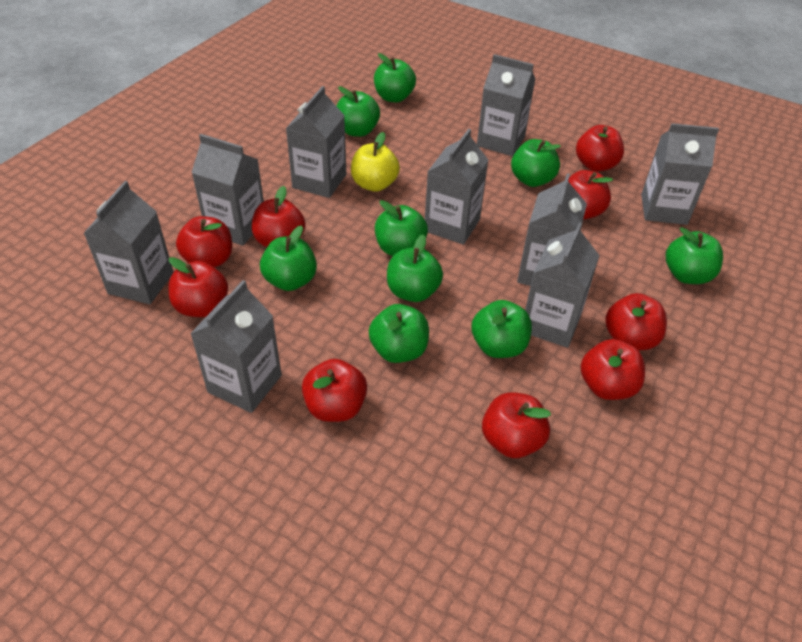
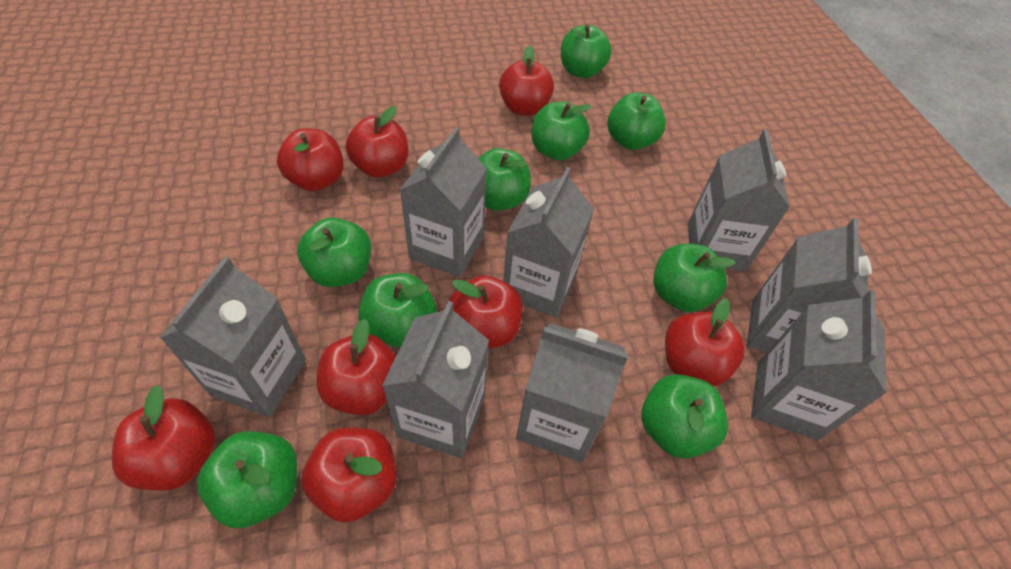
grey carton: 9 -> 8
red apple: 9 -> 8
yellow apple: 1 -> 0

